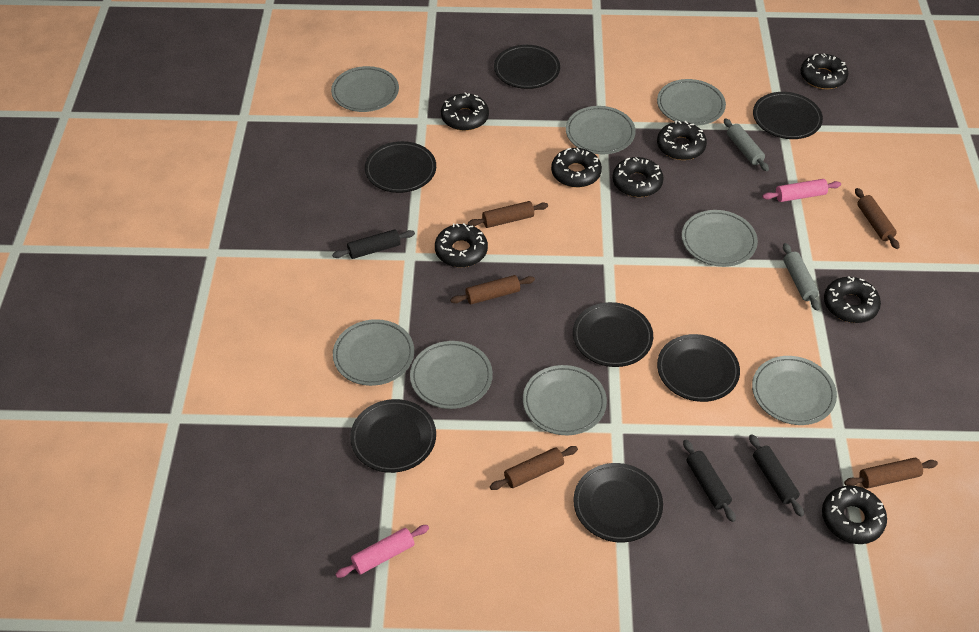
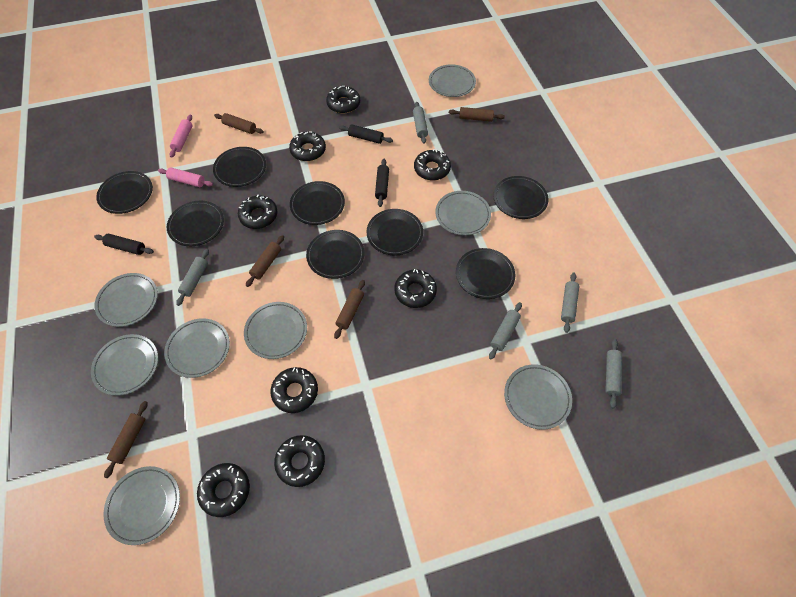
black plate: 7 -> 8
grey rolling pin: 2 -> 5

